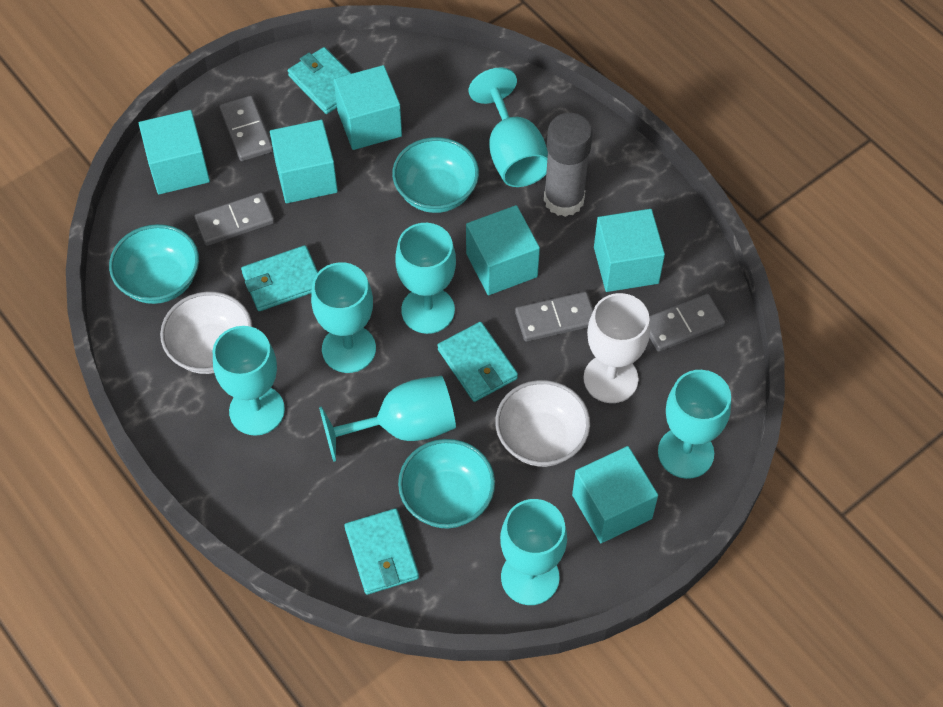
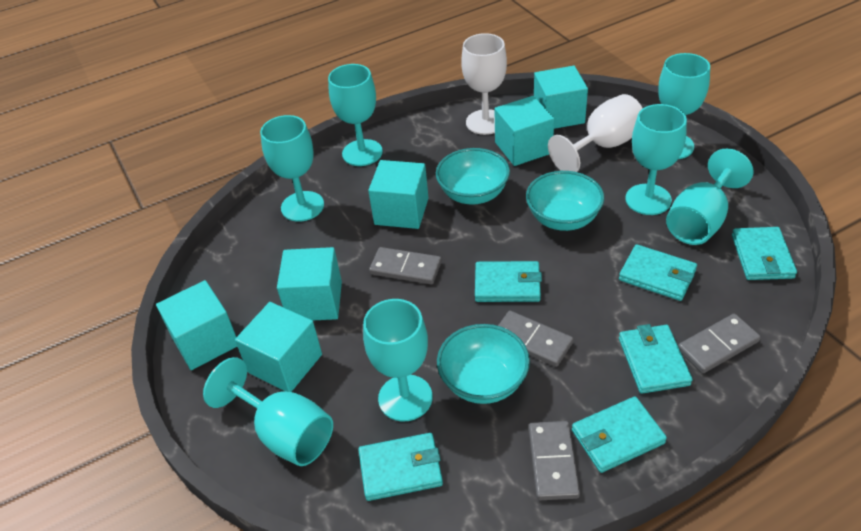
grey glue stick: 1 -> 0
turquoise wallet: 4 -> 6
white bowl: 2 -> 0
white goblet: 1 -> 2

